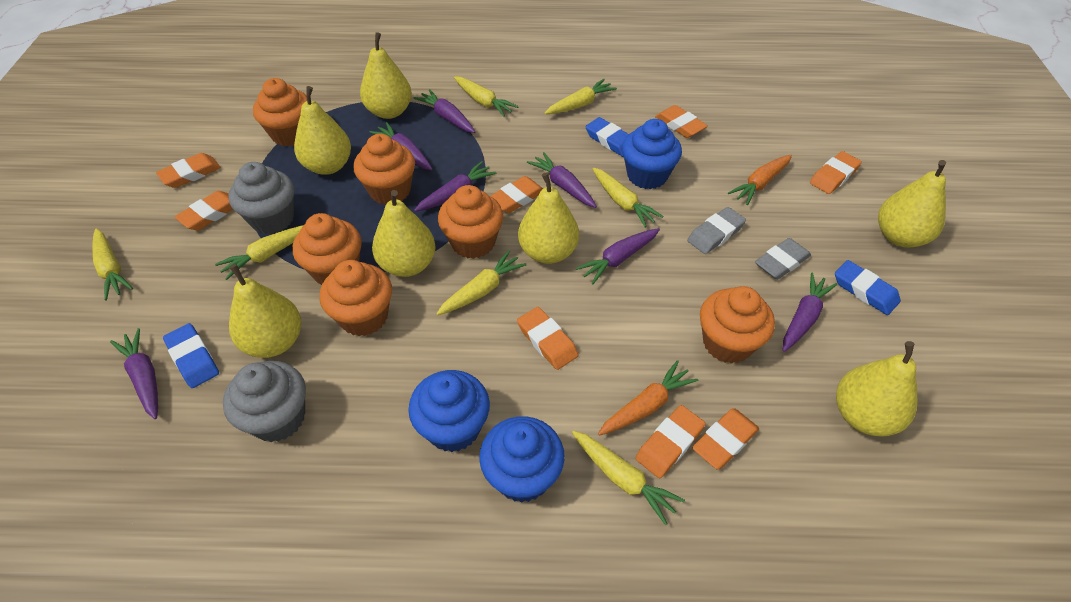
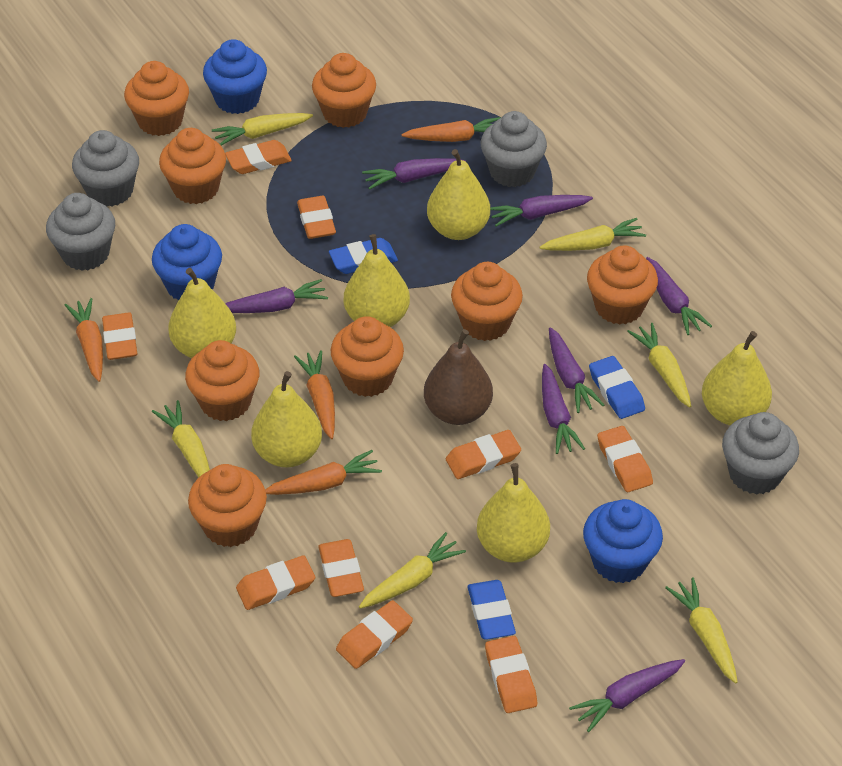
brown pear: 0 -> 1
grey cupcake: 2 -> 4
grey eraser: 2 -> 0
orange carrot: 2 -> 4
orange cupcake: 6 -> 8
orange eraser: 8 -> 9
yellow carrot: 7 -> 6
yellow pear: 7 -> 6

